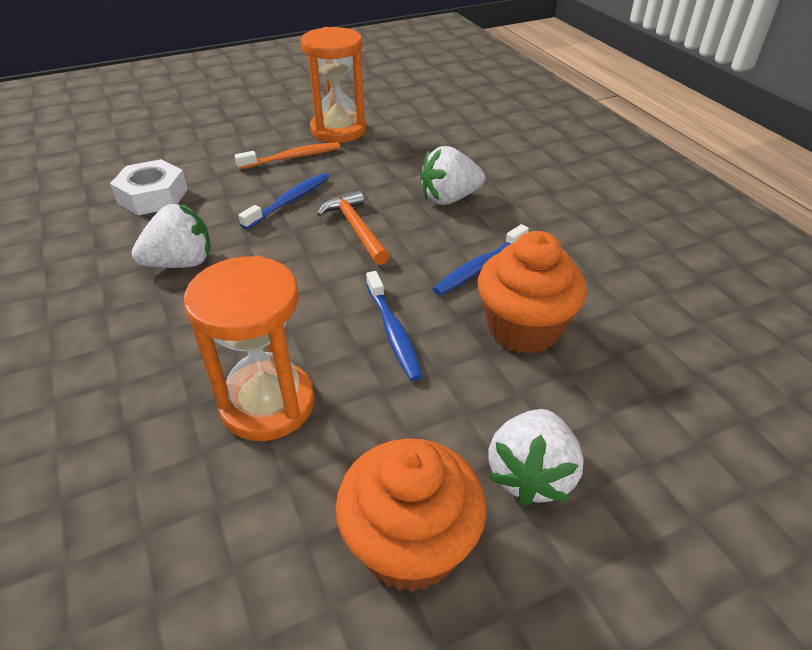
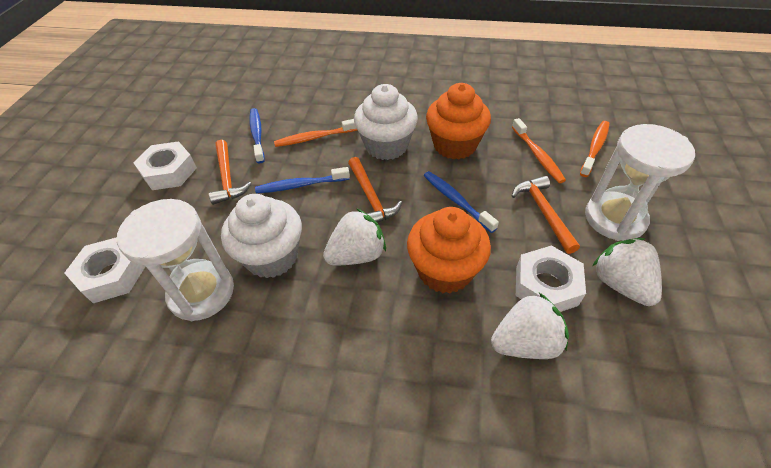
orange hammer: 1 -> 3
orange hourglass: 2 -> 0
orange toothbrush: 1 -> 3
white cupcake: 0 -> 2
white hourglass: 0 -> 2
white nut: 1 -> 3

